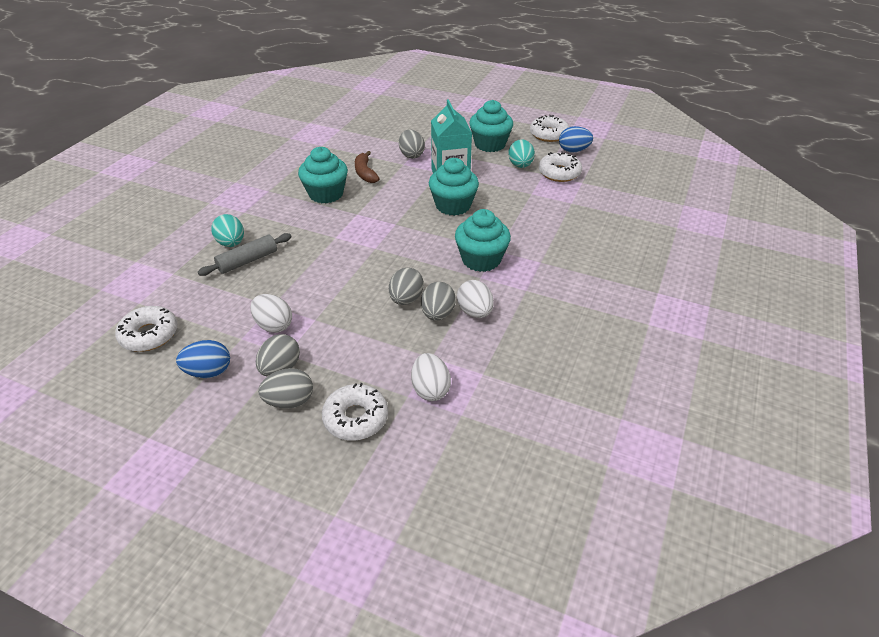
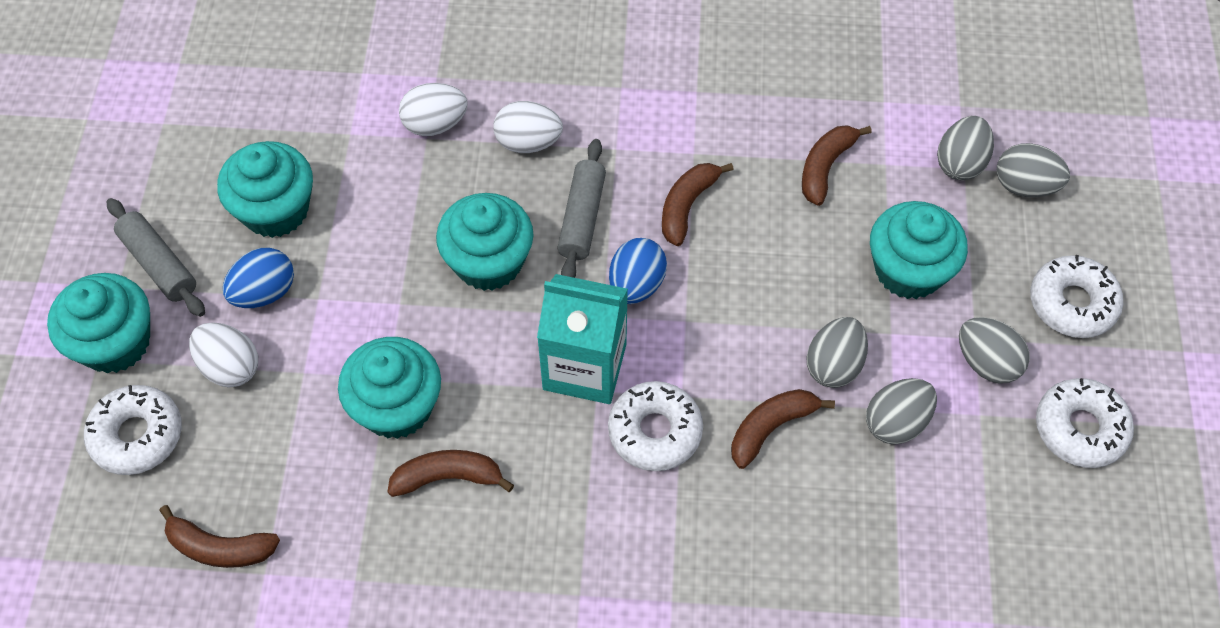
brown banana: 1 -> 5
grey rolling pin: 1 -> 2
turquoise cupcake: 4 -> 5
turquoise egg: 2 -> 0

